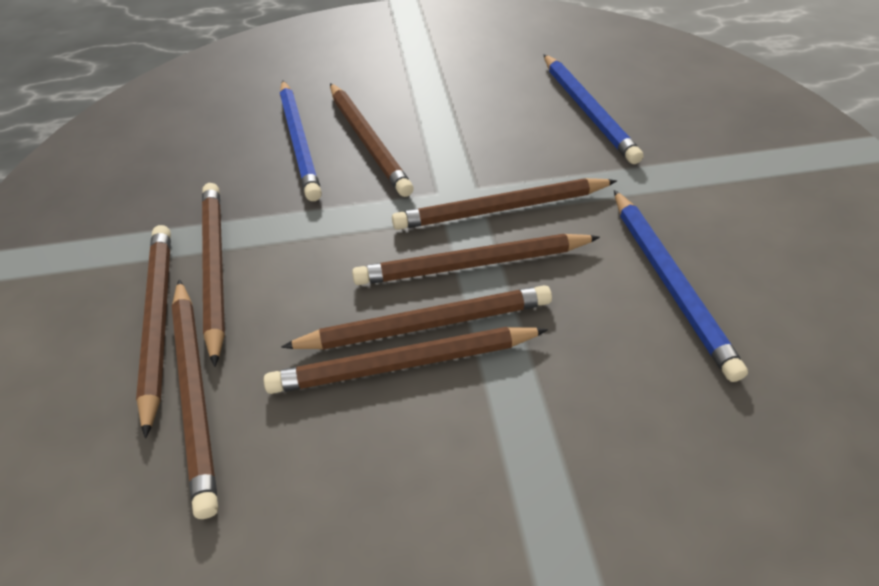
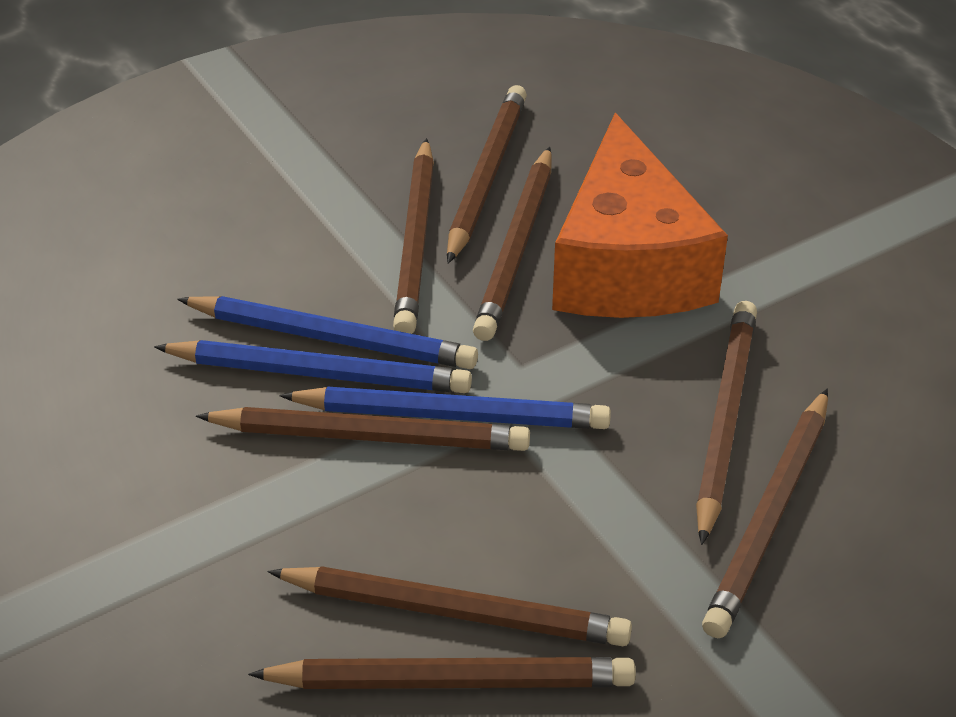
orange cheese: 0 -> 1

